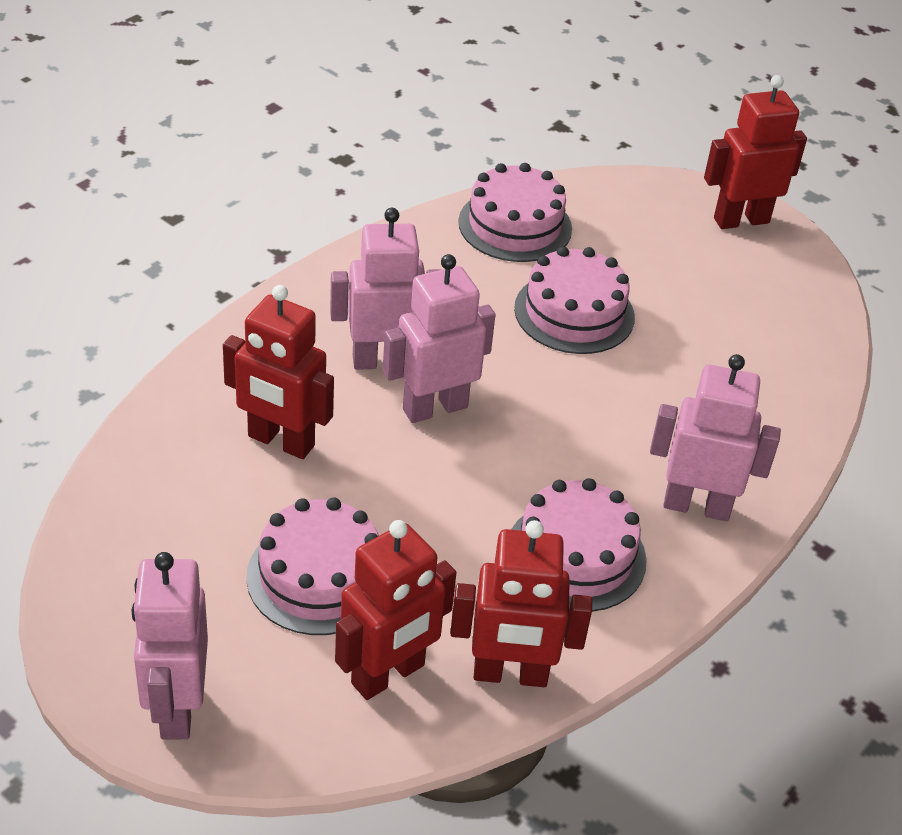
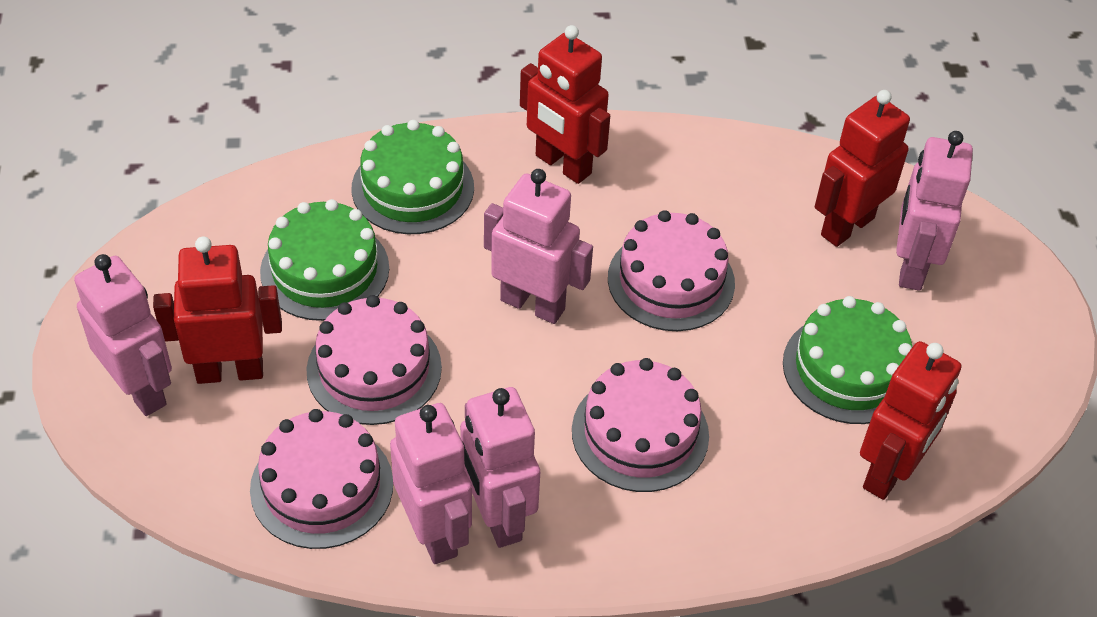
green cake: 0 -> 3
pink robot: 4 -> 5

